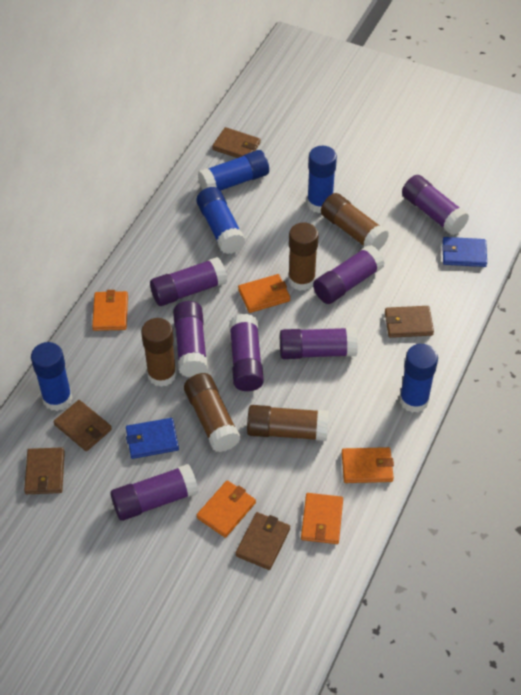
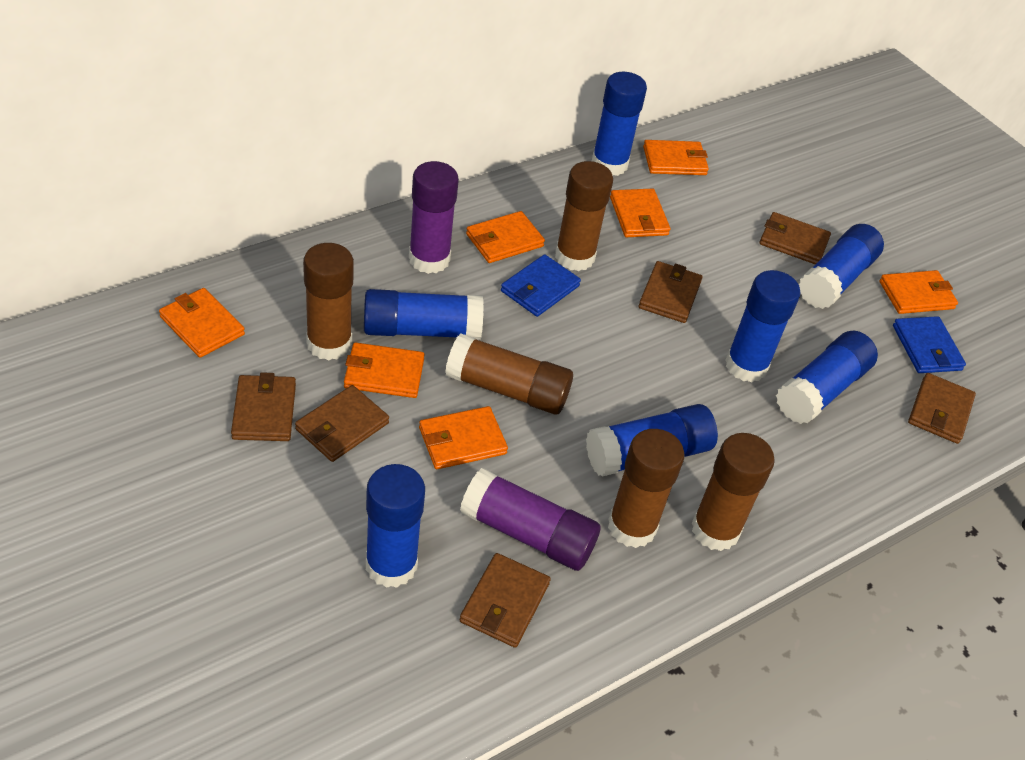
blue glue stick: 5 -> 7
brown wallet: 5 -> 6
orange wallet: 5 -> 7
purple glue stick: 7 -> 2

